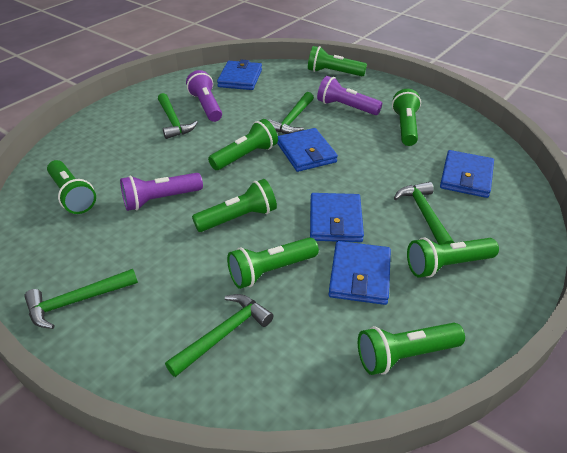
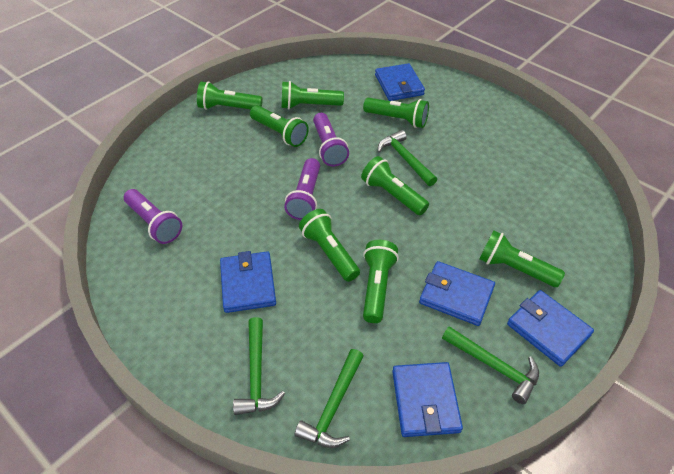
green hammer: 5 -> 4

